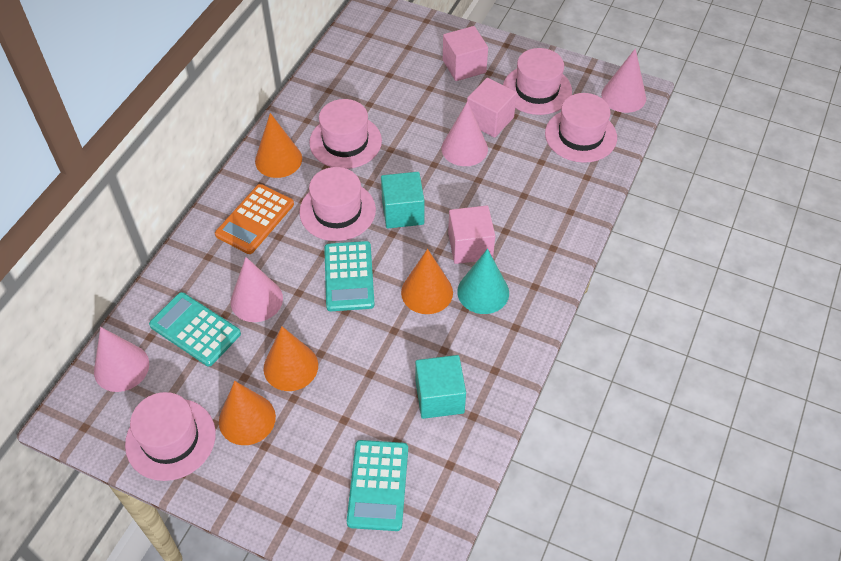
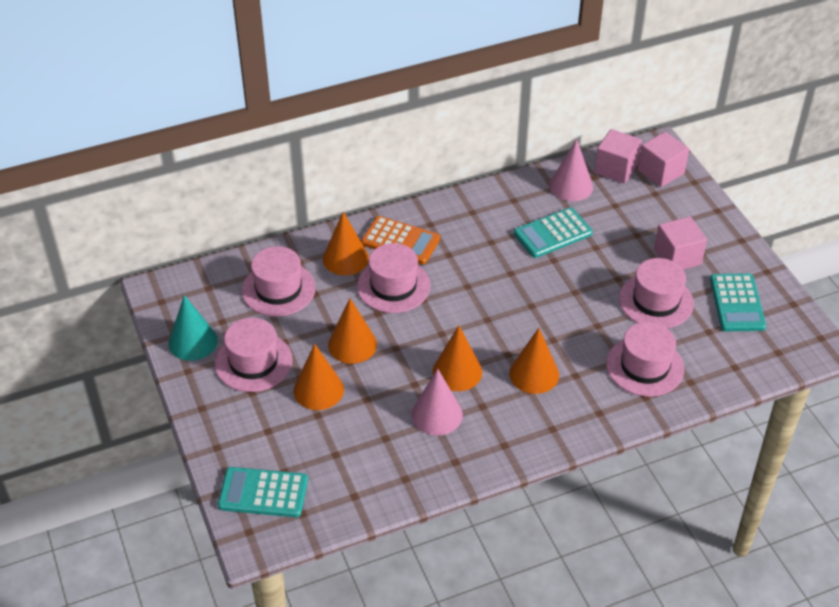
orange cone: 4 -> 5
pink cone: 4 -> 2
turquoise cube: 2 -> 0

